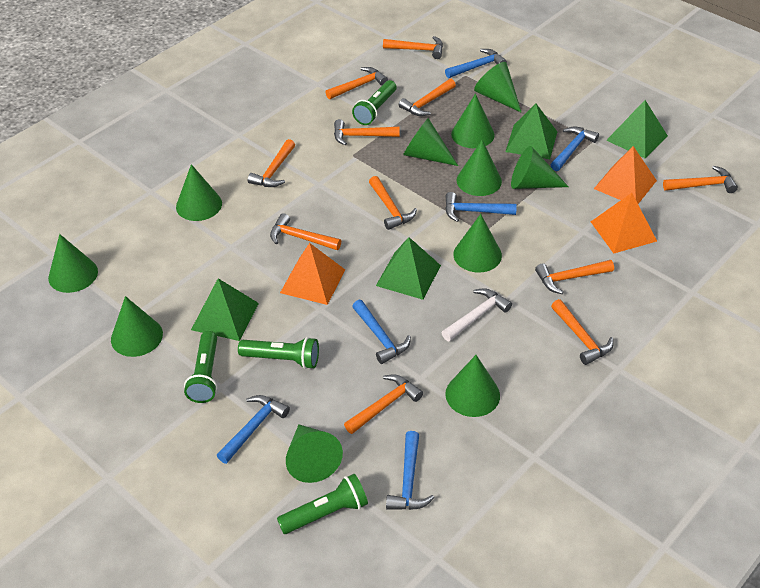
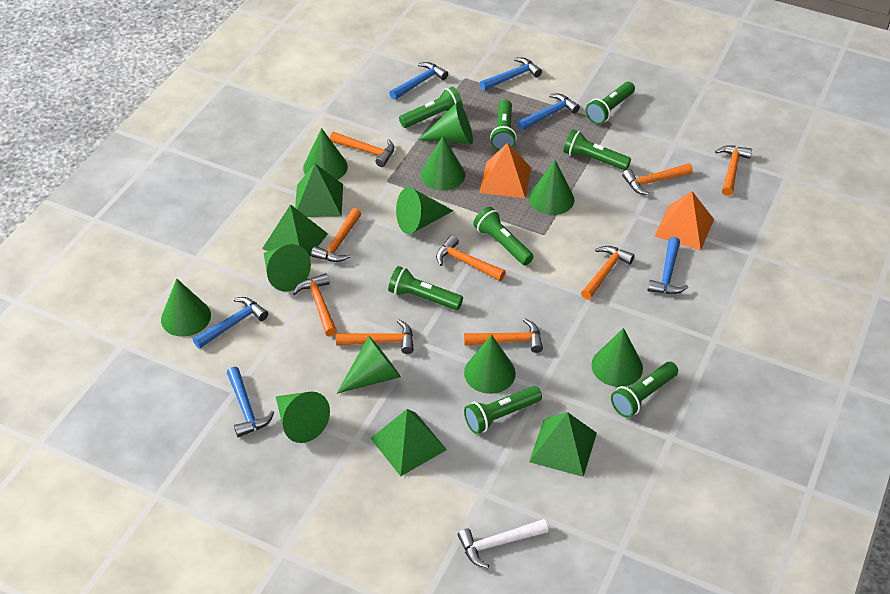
green flashlight: 4 -> 8
orange hammer: 11 -> 9
orange pyramid: 3 -> 2

